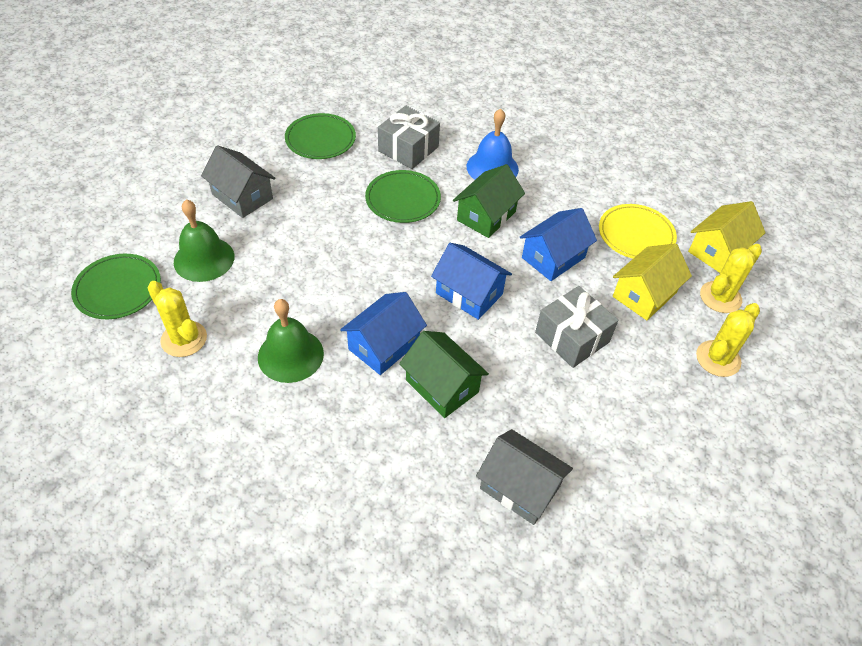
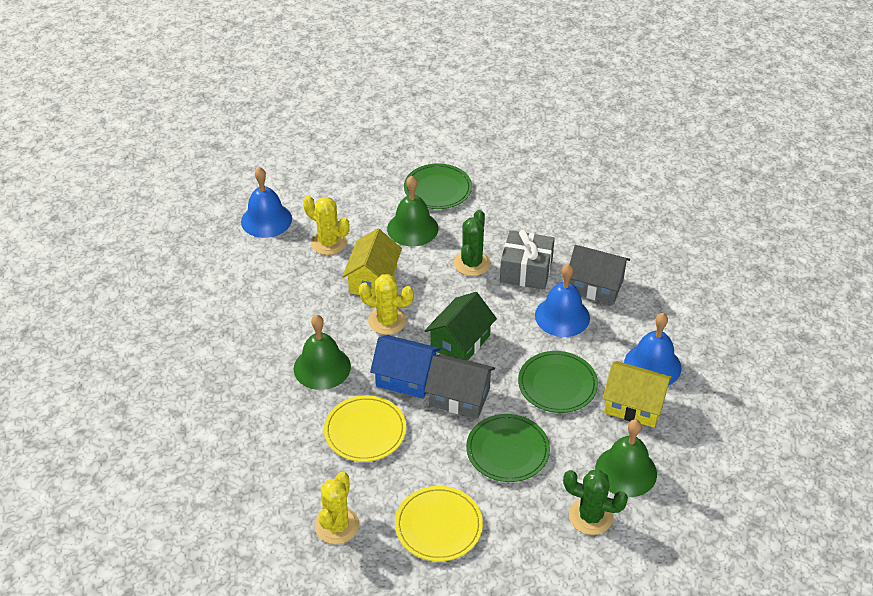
blue bell: 1 -> 3
blue house: 3 -> 1
green bell: 2 -> 3
green cactus: 0 -> 2
green house: 2 -> 1
grey gift: 2 -> 1
yellow plate: 1 -> 2

